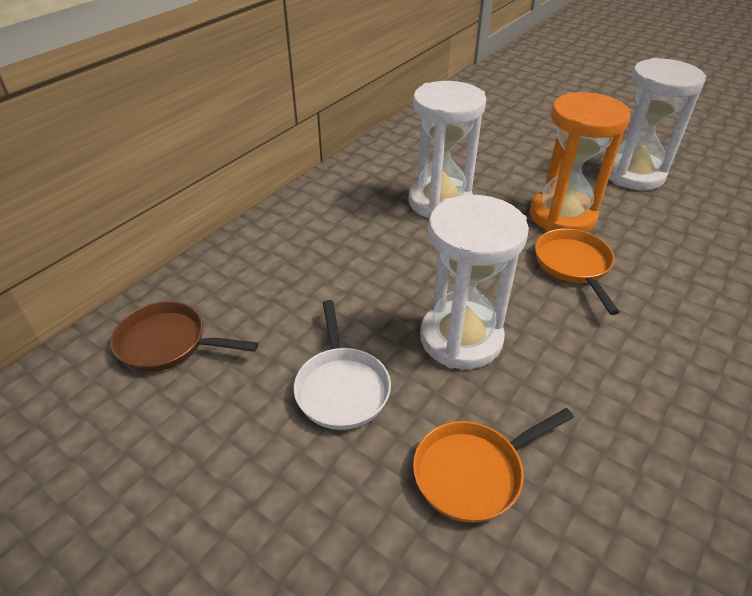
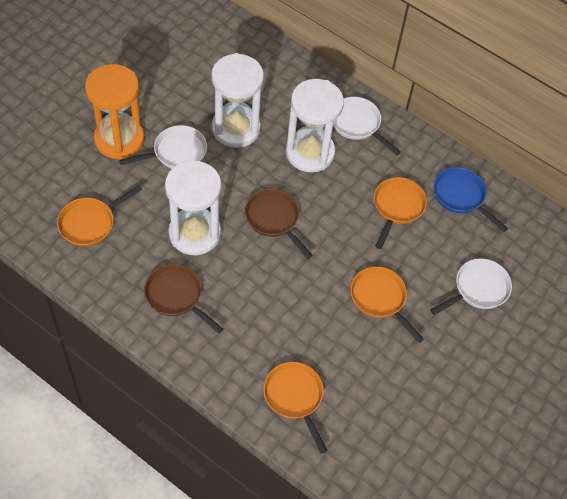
blue pan: 0 -> 1
brown pan: 1 -> 2
orange pan: 2 -> 4
white pan: 1 -> 3

